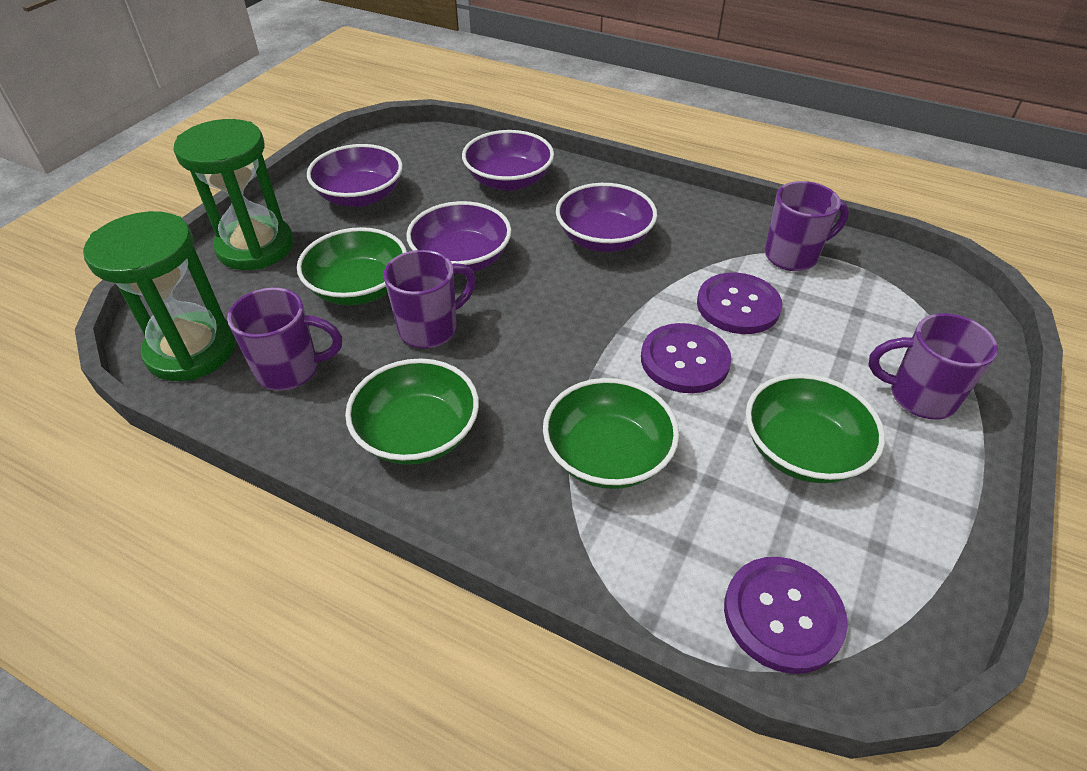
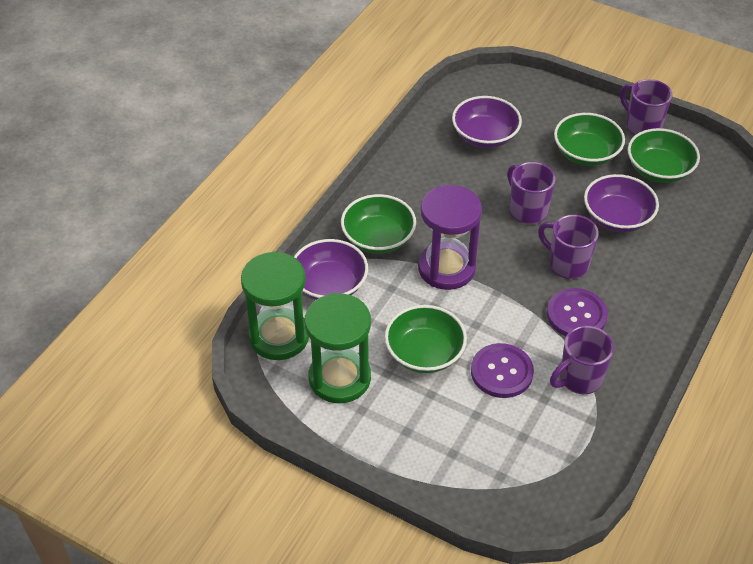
purple bowl: 4 -> 3
purple button: 3 -> 2
purple hourglass: 0 -> 1

